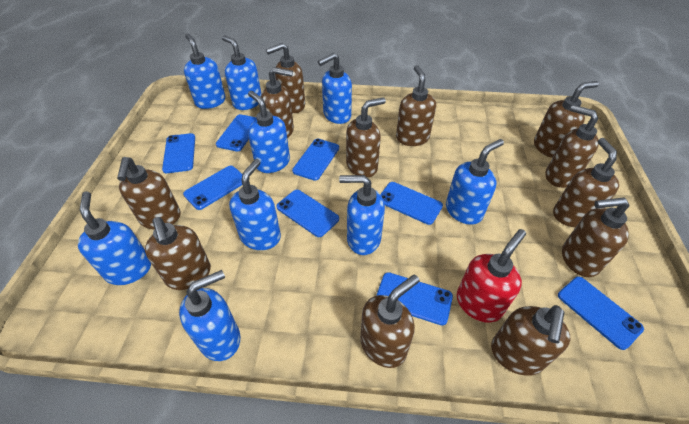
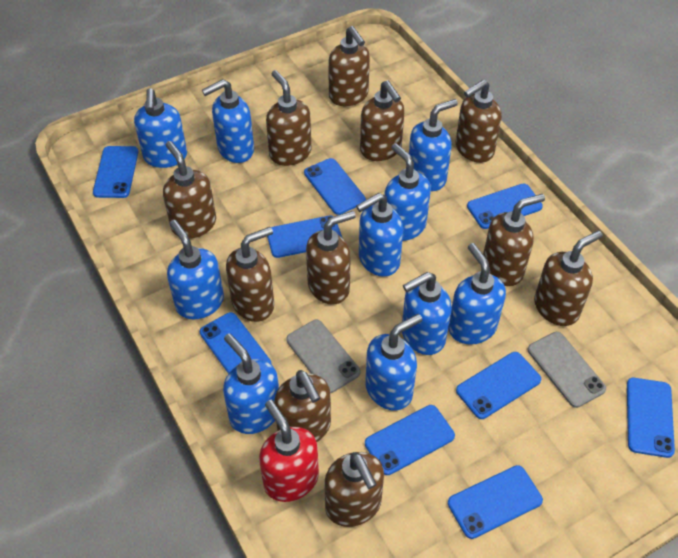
blue phone: 8 -> 9
blue soap dispenser: 9 -> 10
brown soap dispenser: 12 -> 11
grey phone: 0 -> 2

